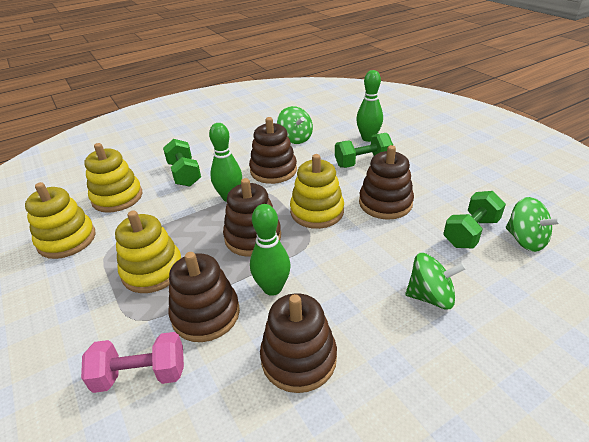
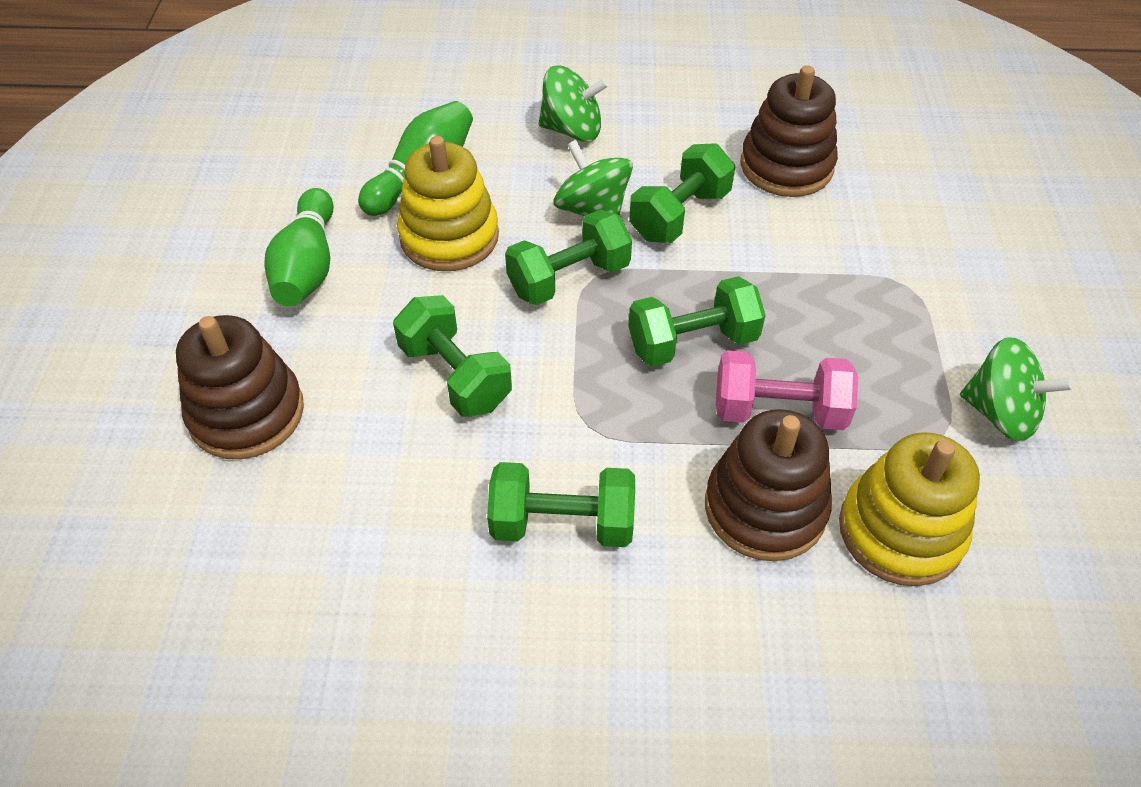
brown stacking toy: 5 -> 3
green bowling pin: 3 -> 2
green dumbbell: 3 -> 5
yellow stacking toy: 4 -> 2

